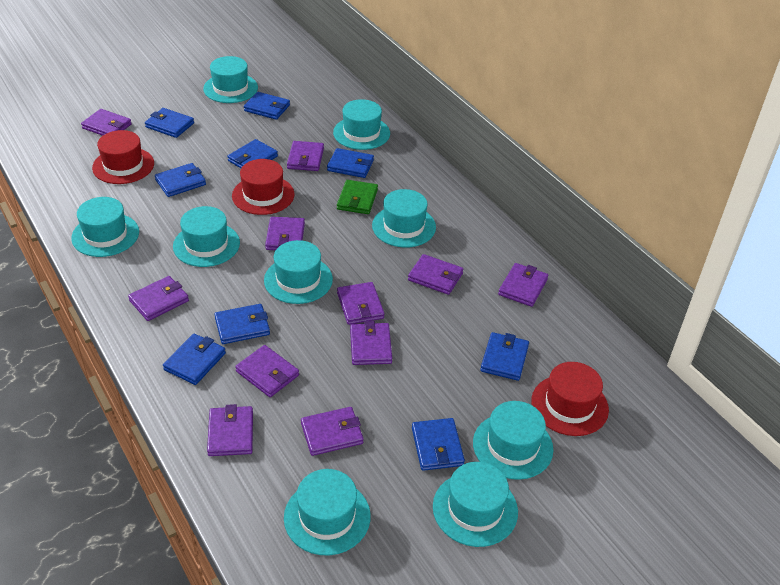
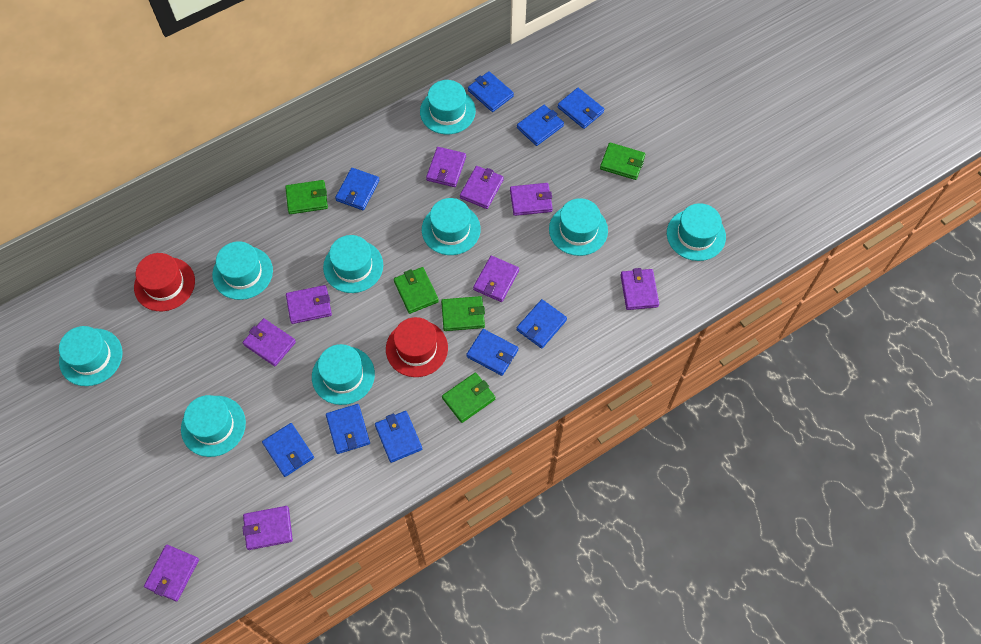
green wallet: 1 -> 5
purple wallet: 11 -> 9
red hat: 3 -> 2

